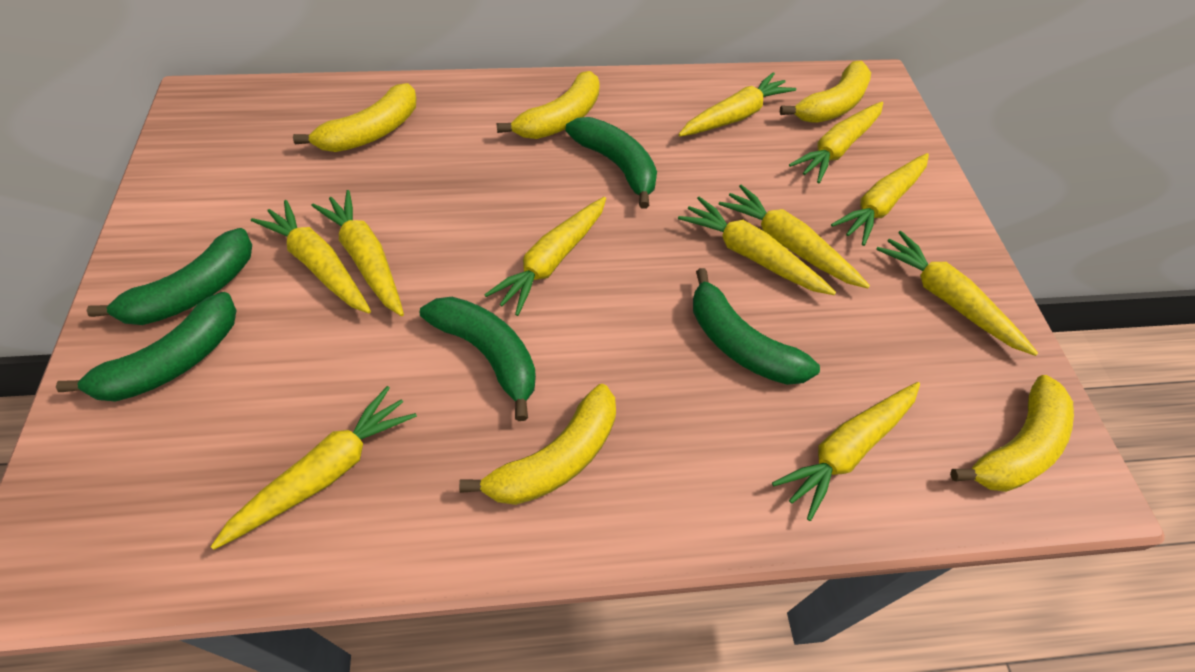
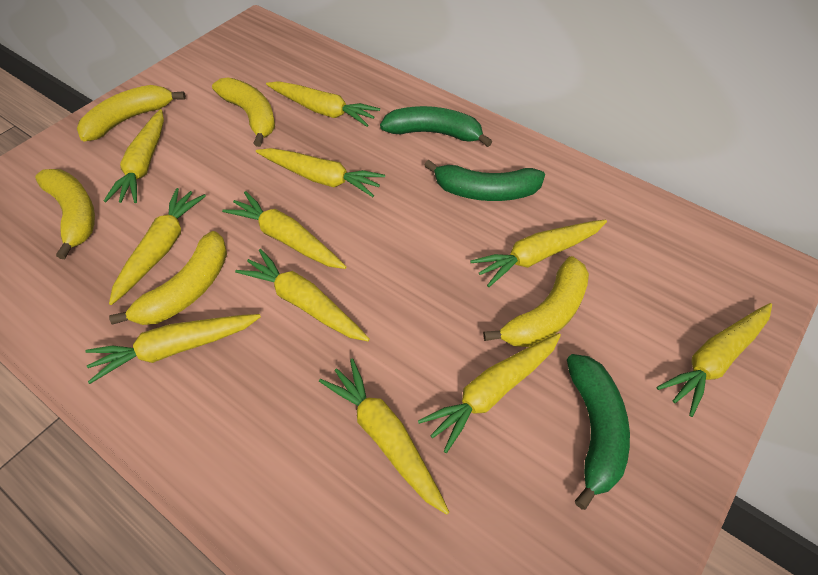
green banana: 5 -> 3

